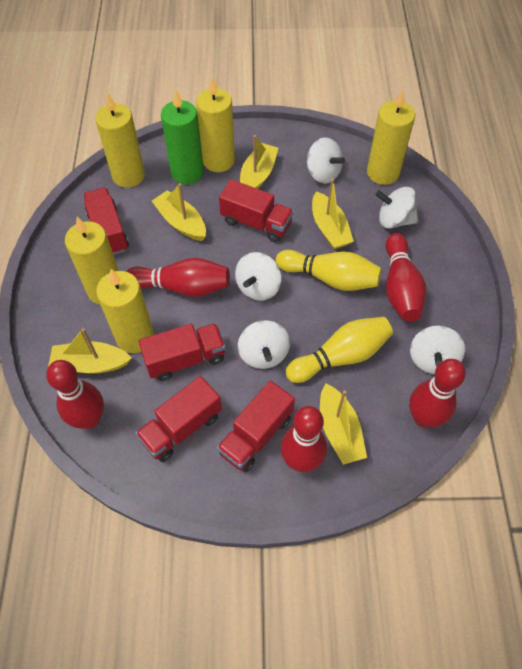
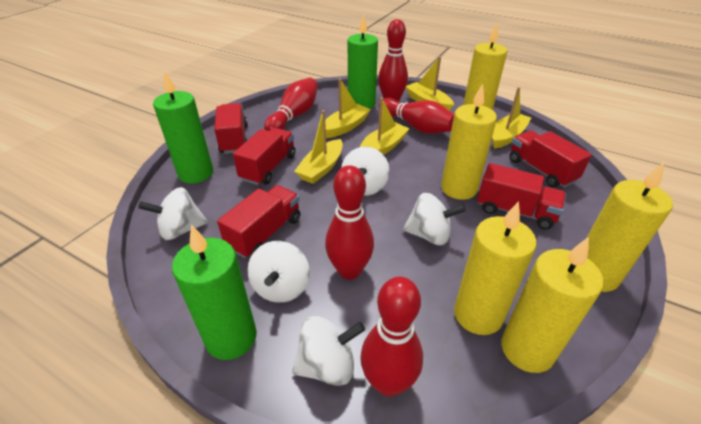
green candle: 1 -> 3
yellow bowling pin: 2 -> 0

